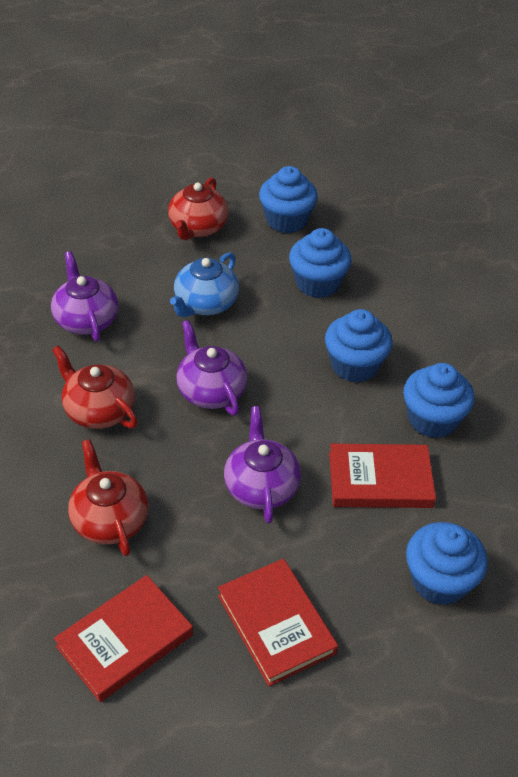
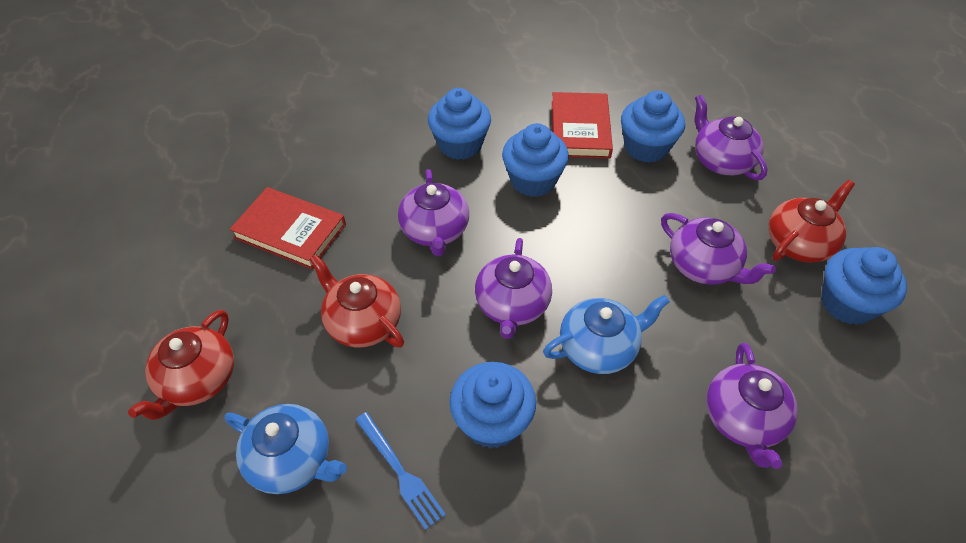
blue fork: 0 -> 1
blue teapot: 1 -> 2
purple teapot: 3 -> 5
red book: 3 -> 2

